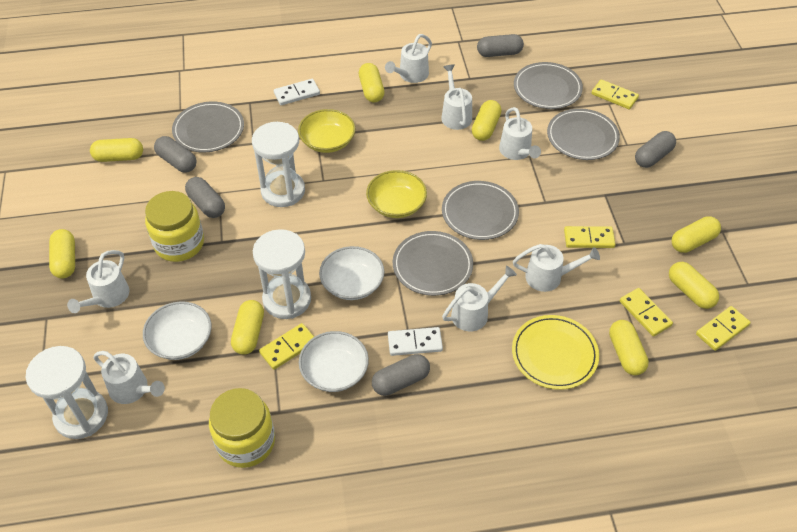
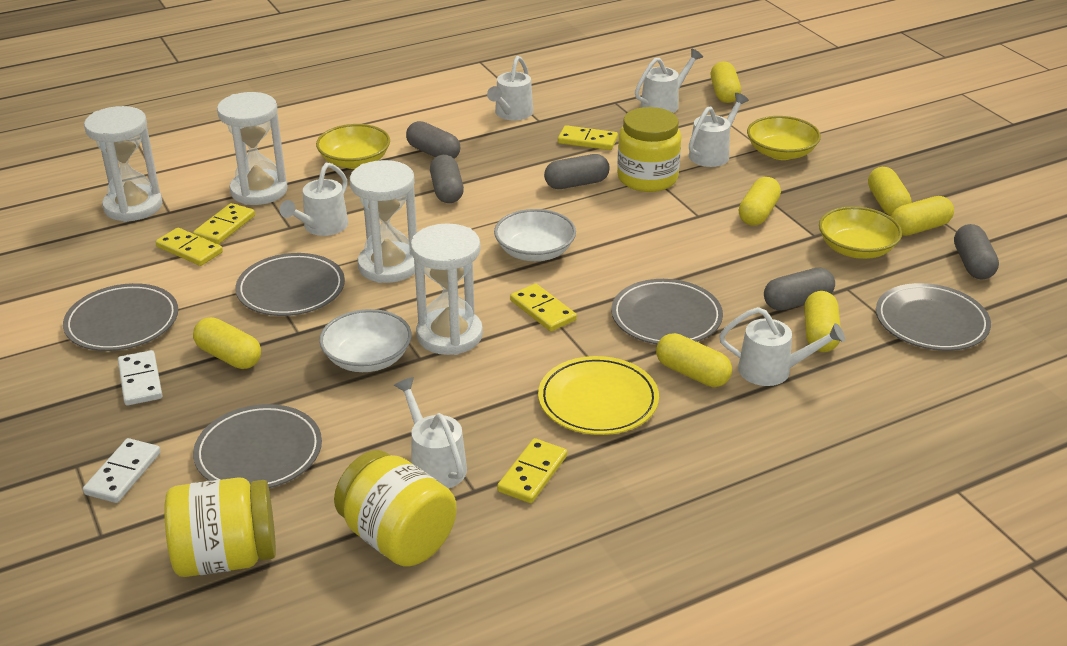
white bowl: 3 -> 2
white hourglass: 3 -> 4
white watering can: 7 -> 6
yellow bowl: 2 -> 3
yellow capsule: 8 -> 7
yellow jar: 2 -> 3

